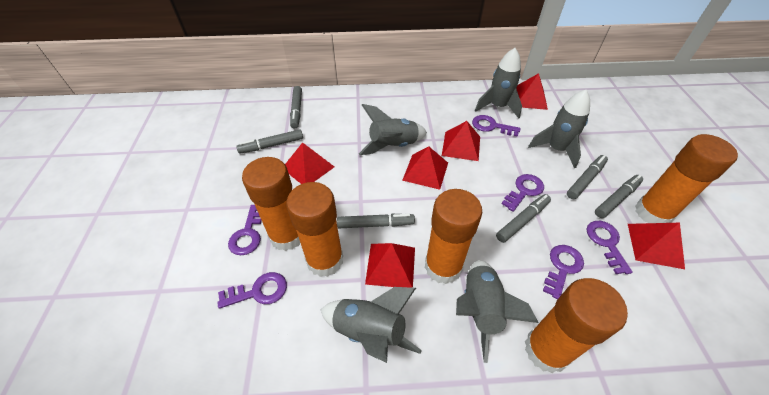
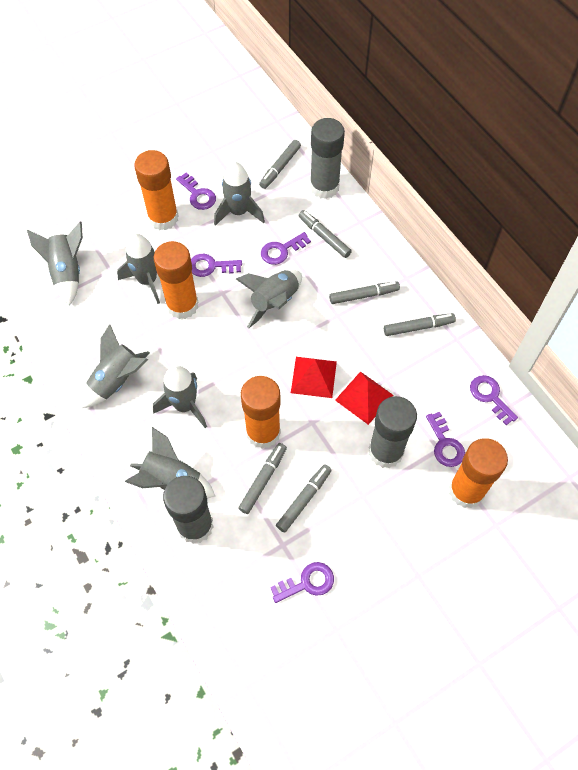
grey glue stick: 0 -> 3
grey rocket: 5 -> 7
orange glue stick: 5 -> 4
red pyramid: 6 -> 2

